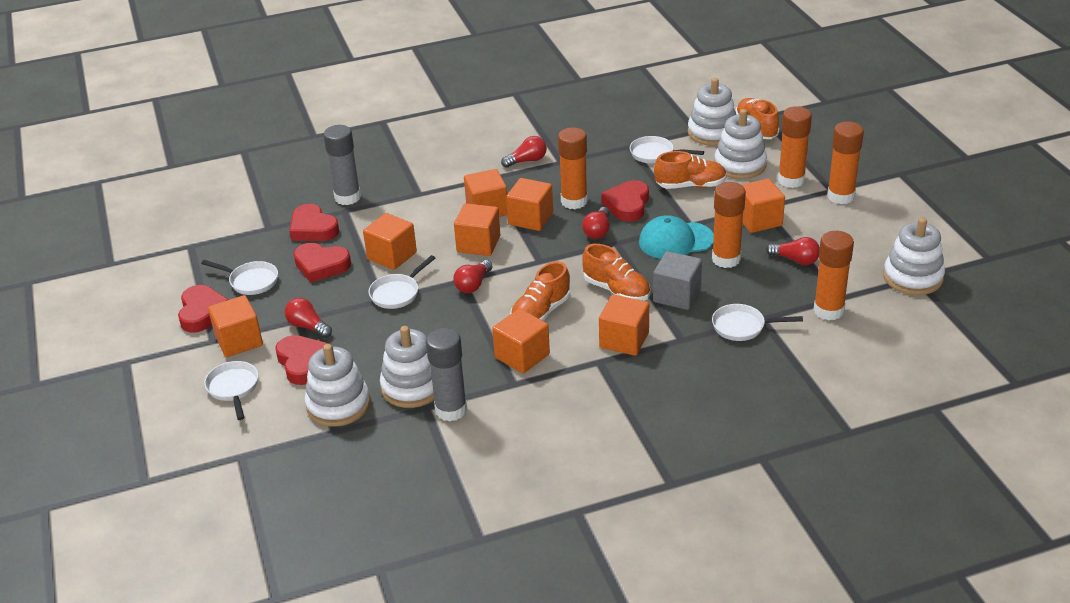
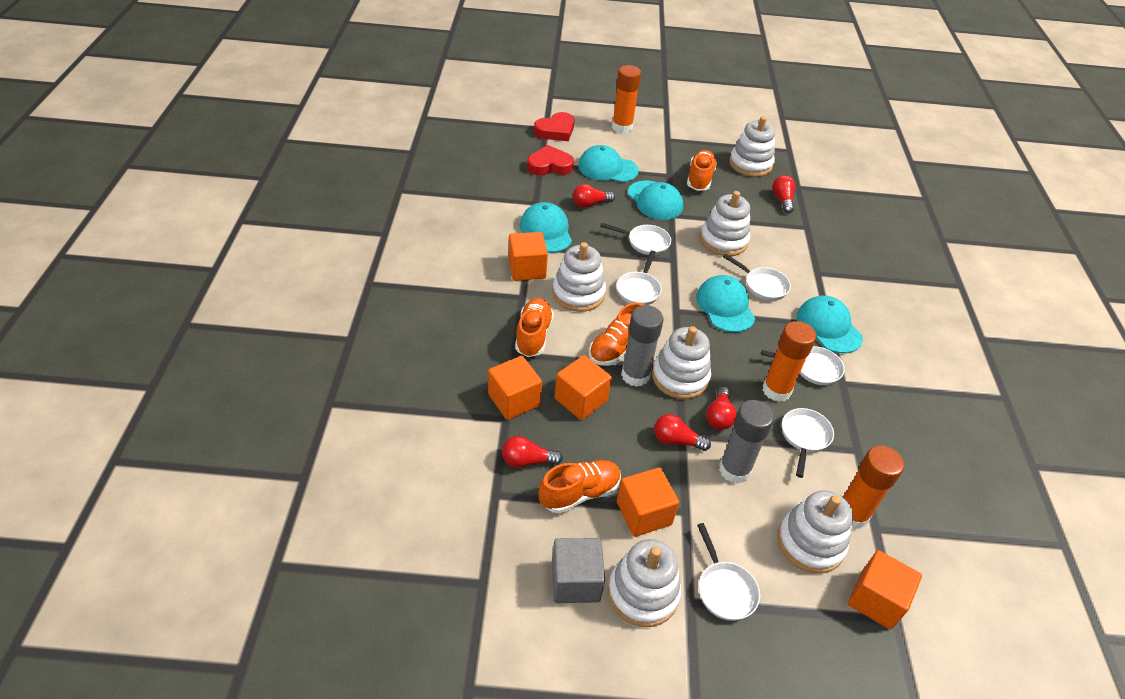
orange cube: 8 -> 5
orange glue stick: 5 -> 3
red heart: 5 -> 2
turquoise cap: 1 -> 5
white pan: 5 -> 6
white stacking toy: 5 -> 6

